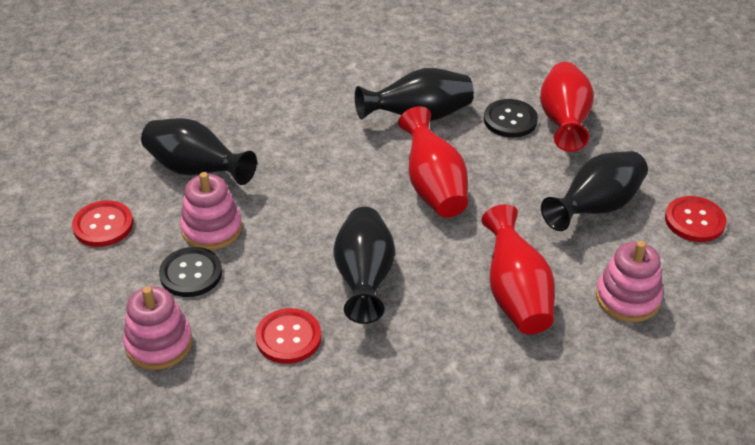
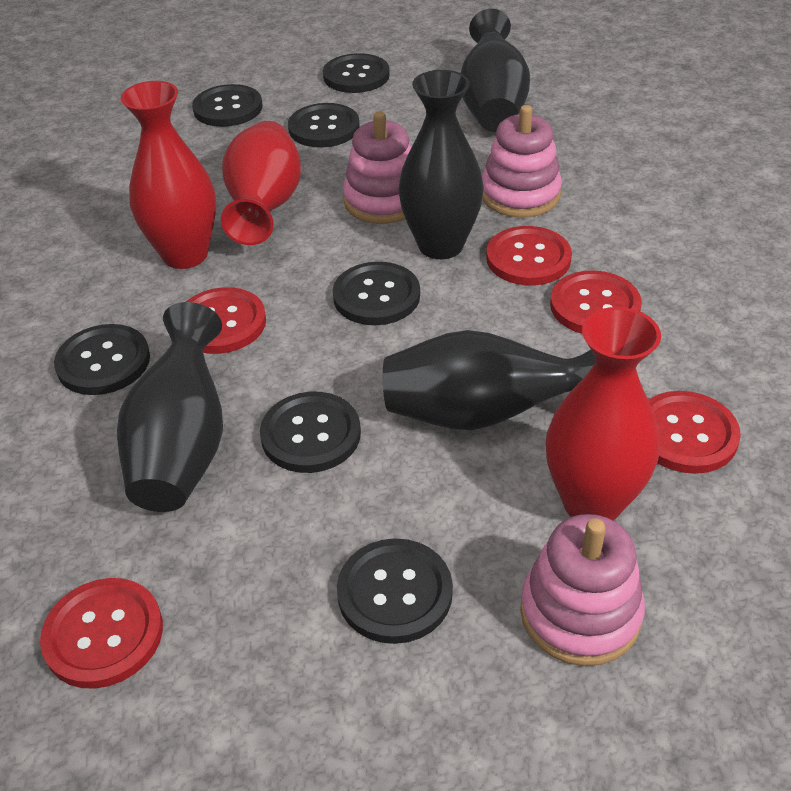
black button: 2 -> 7
red button: 3 -> 5

